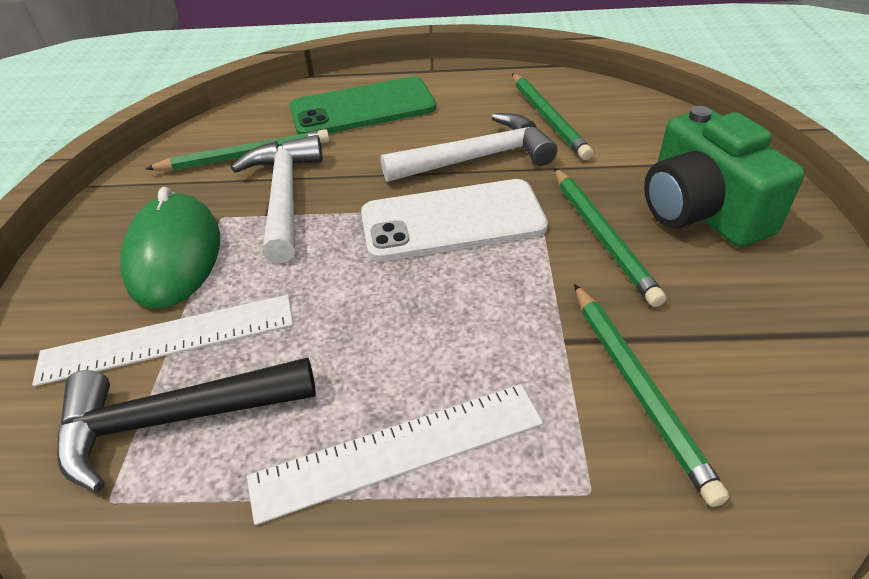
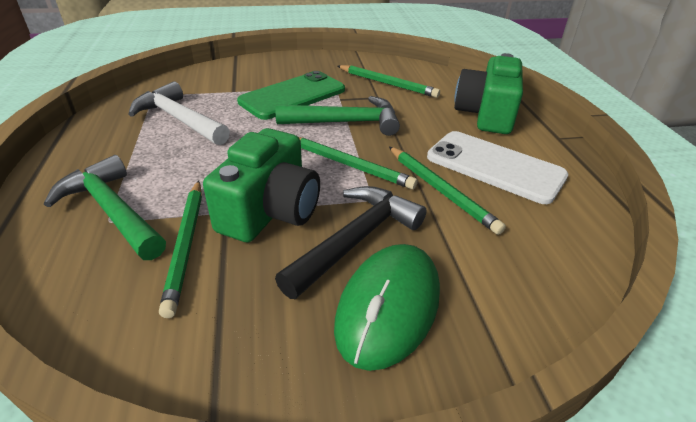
green camera: 1 -> 2
green hammer: 0 -> 2
white hammer: 2 -> 1
white ruler: 2 -> 0

